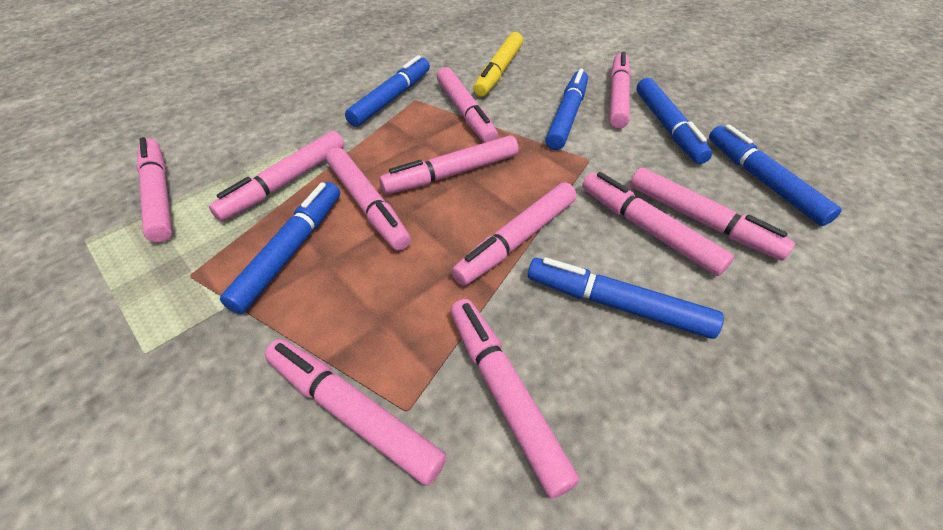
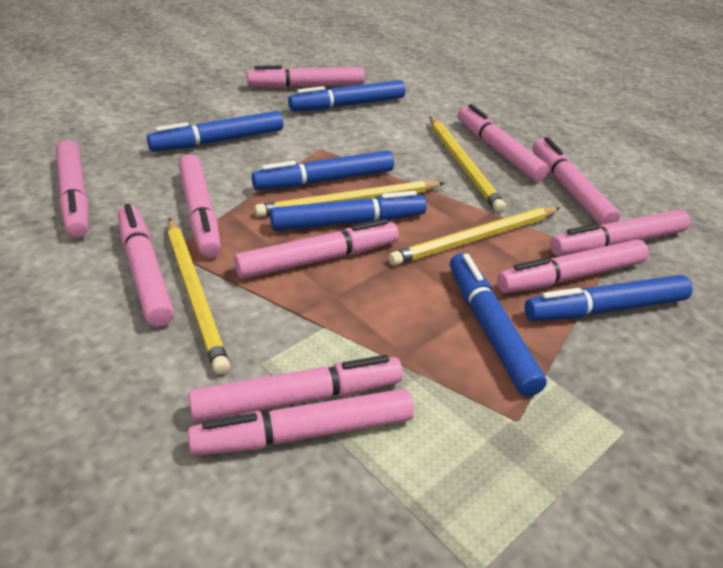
yellow marker: 1 -> 0
yellow pencil: 0 -> 4

